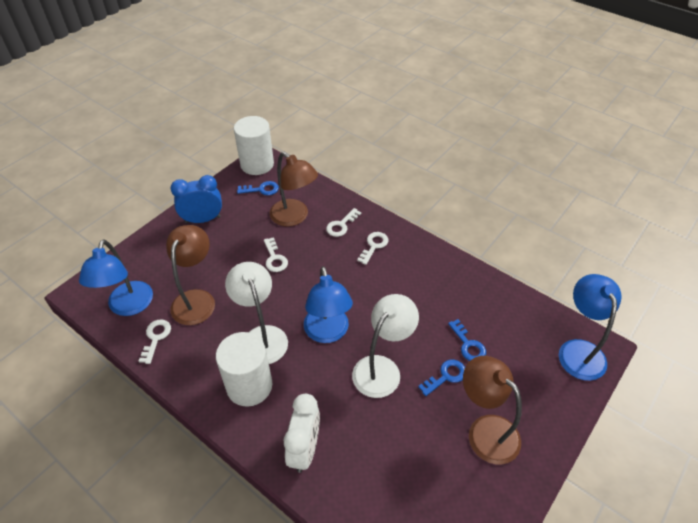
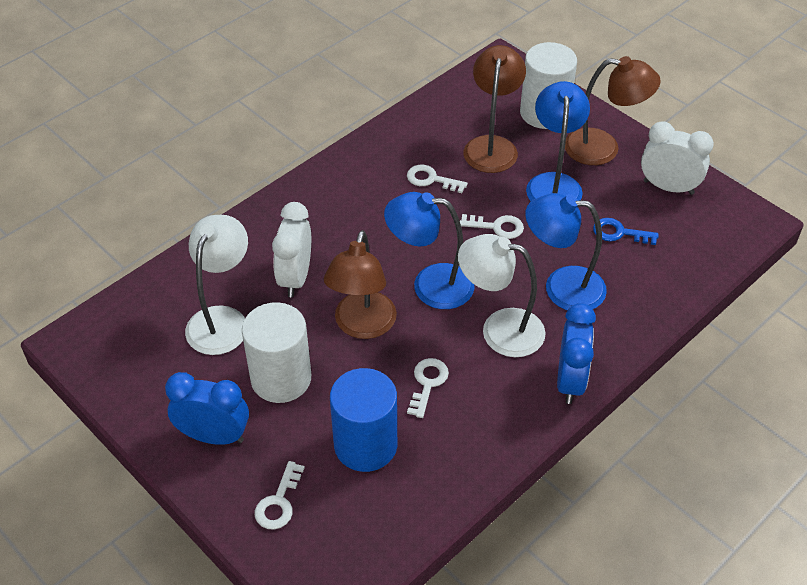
blue clock: 1 -> 2
blue cylinder: 0 -> 1
blue key: 3 -> 1
white clock: 1 -> 2

